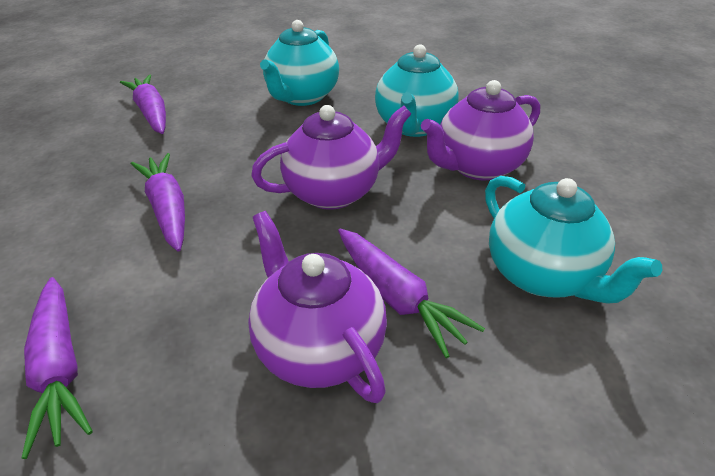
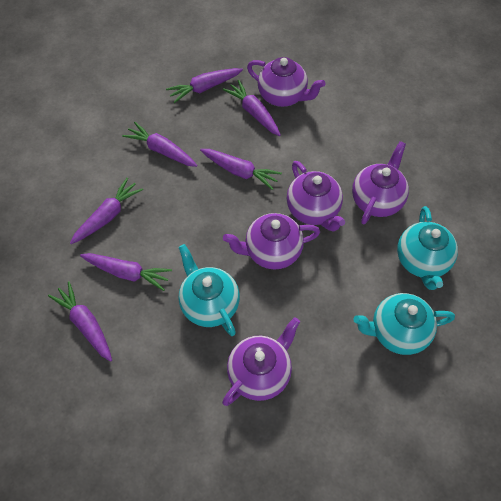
purple carrot: 4 -> 7
purple teapot: 3 -> 5

